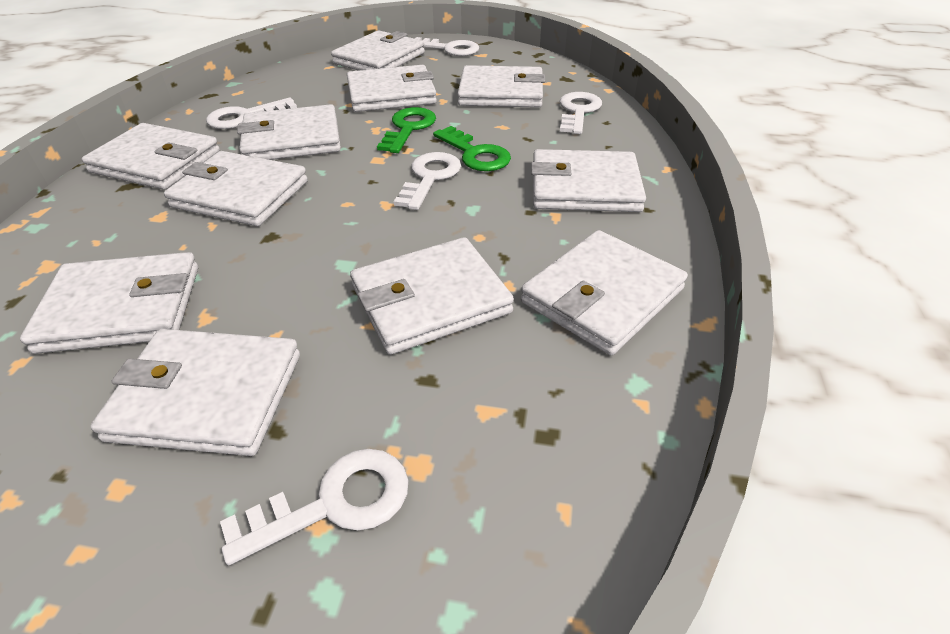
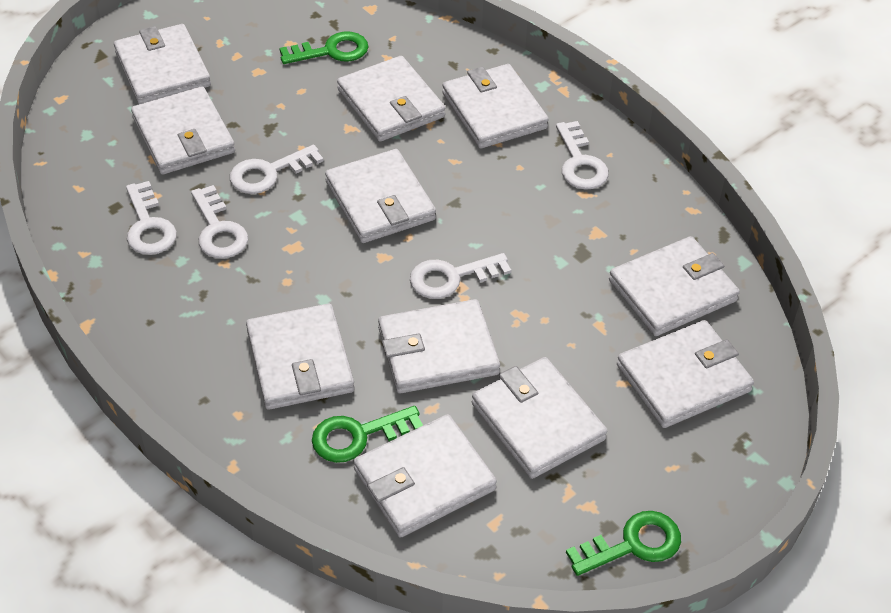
green key: 2 -> 3

